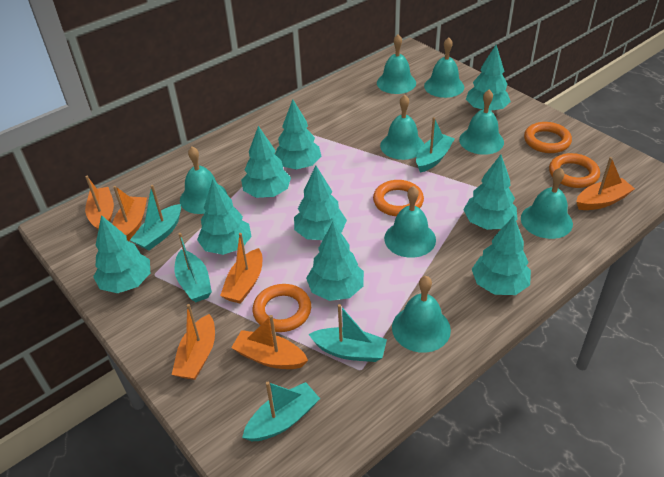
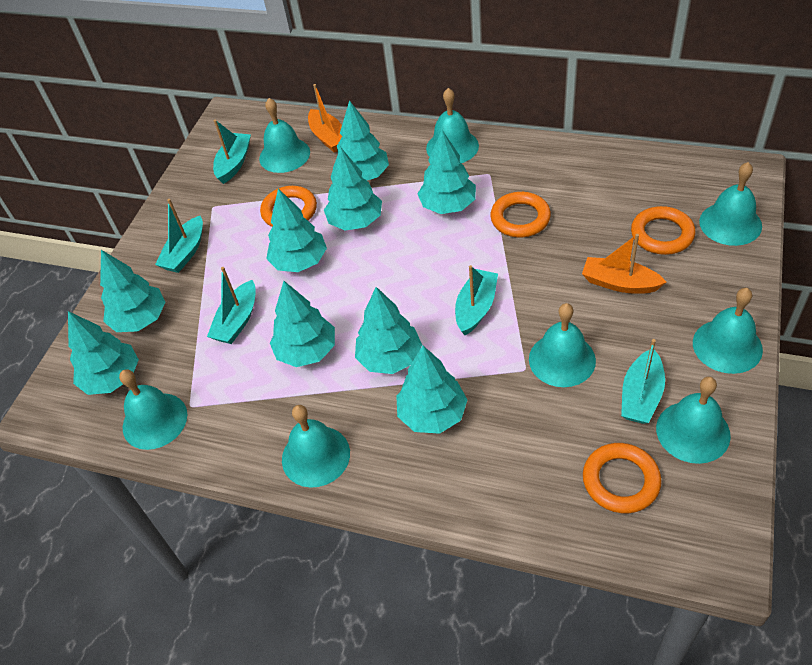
orange boat: 6 -> 2

